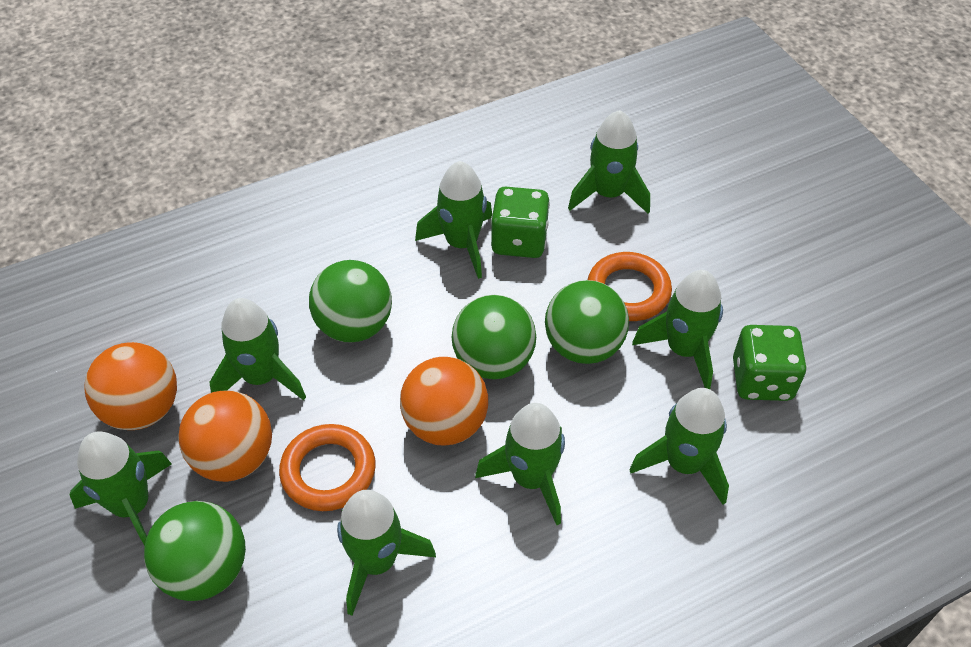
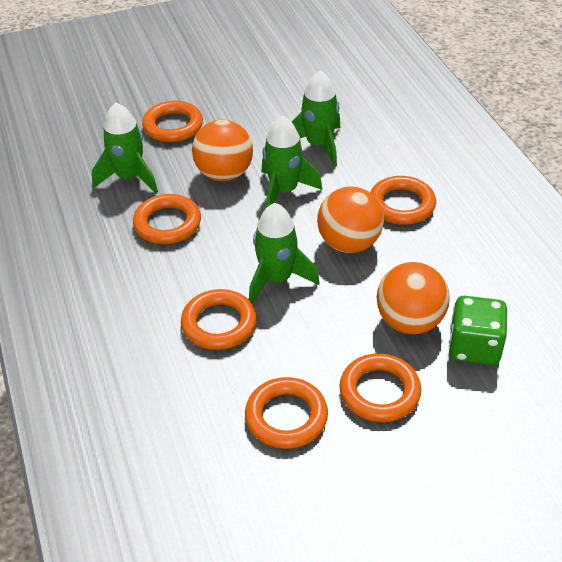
green ball: 4 -> 0
green dice: 2 -> 1
green rocket: 8 -> 4
orange ring: 2 -> 6

